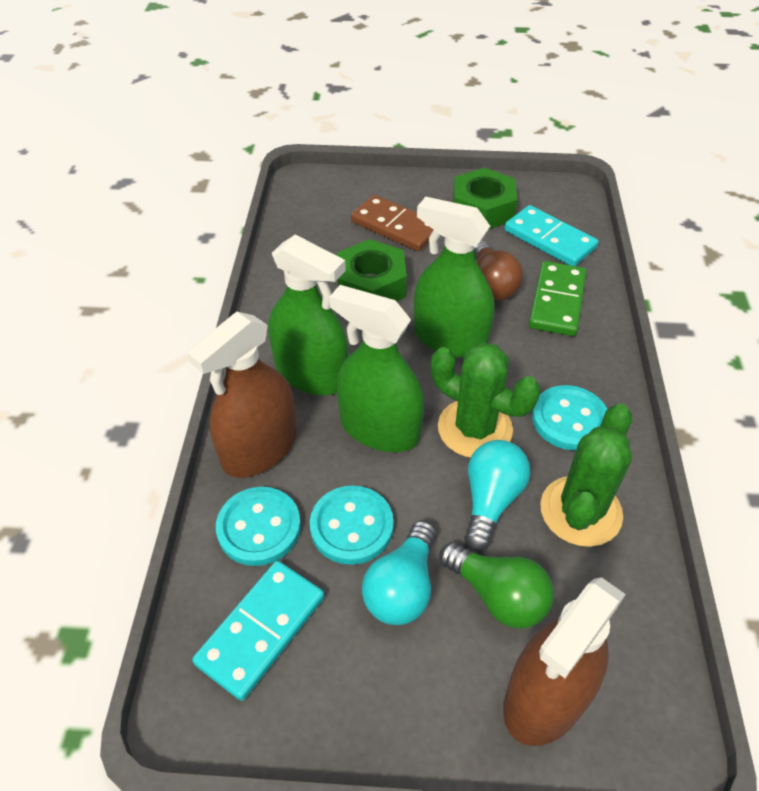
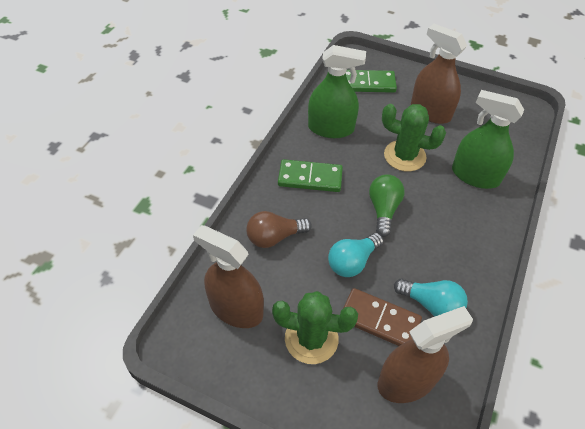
brown spray bottle: 2 -> 3
green domino: 1 -> 2
green nut: 2 -> 0
green spray bottle: 3 -> 2
turquoise button: 3 -> 0
turquoise domino: 2 -> 0

